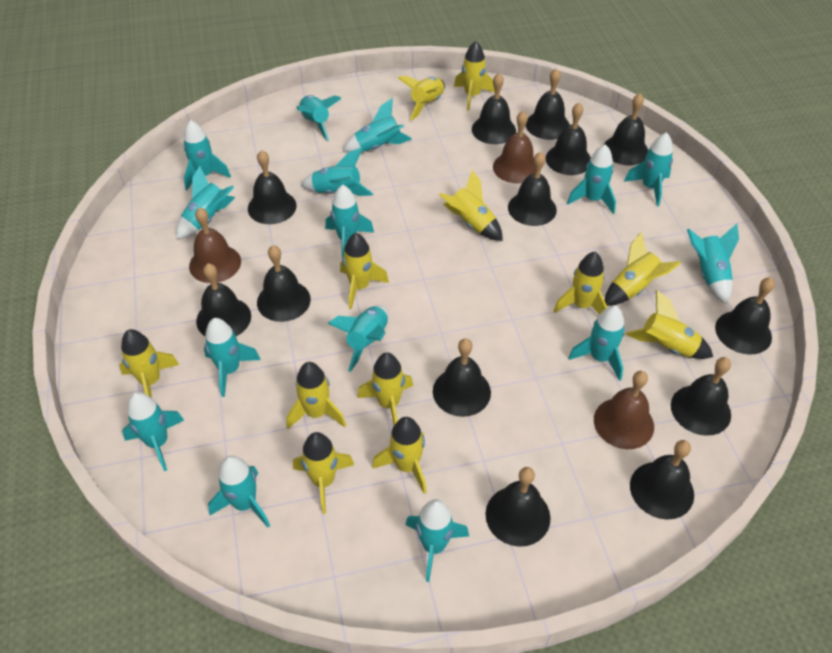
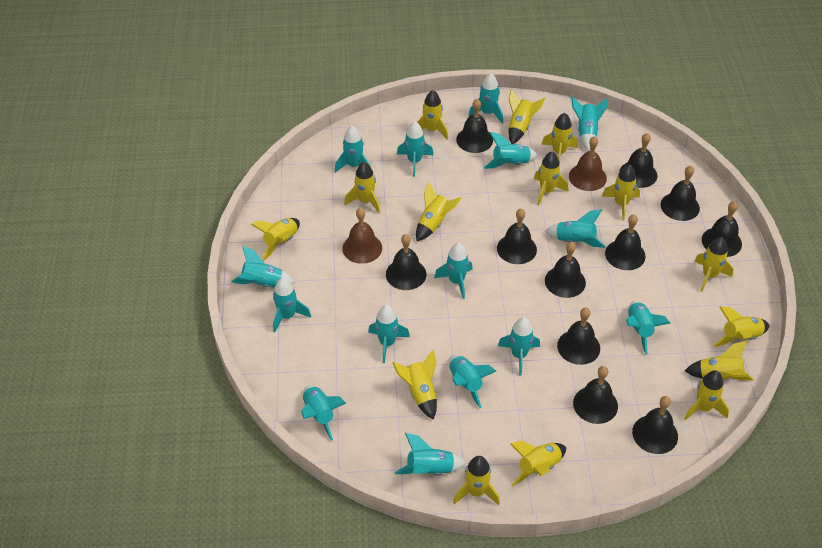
black bell: 13 -> 11
brown bell: 3 -> 2
yellow rocket: 12 -> 15

